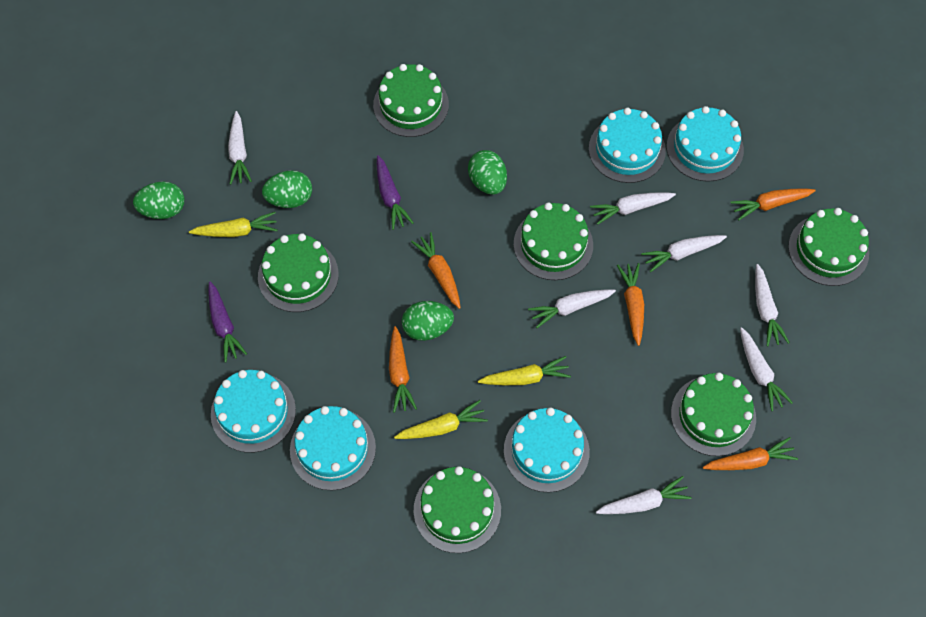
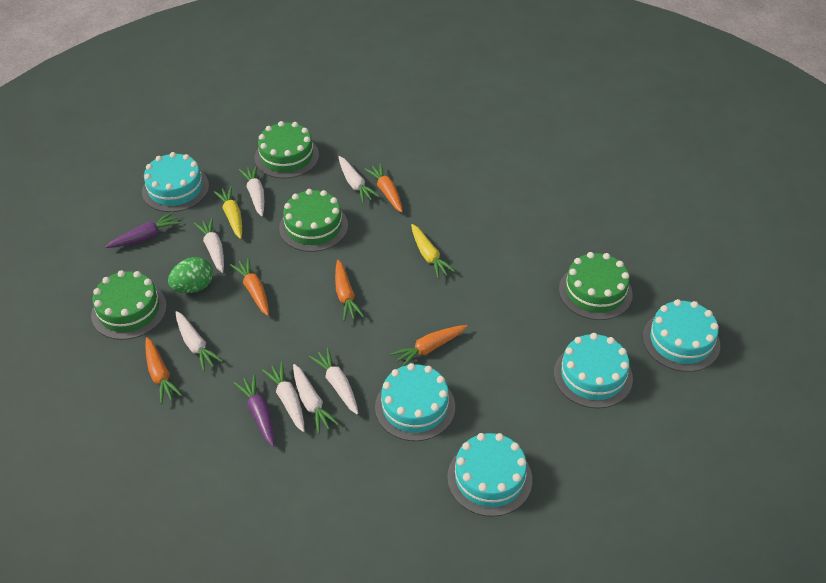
green cake: 6 -> 4
green egg: 4 -> 1
yellow carrot: 3 -> 2

